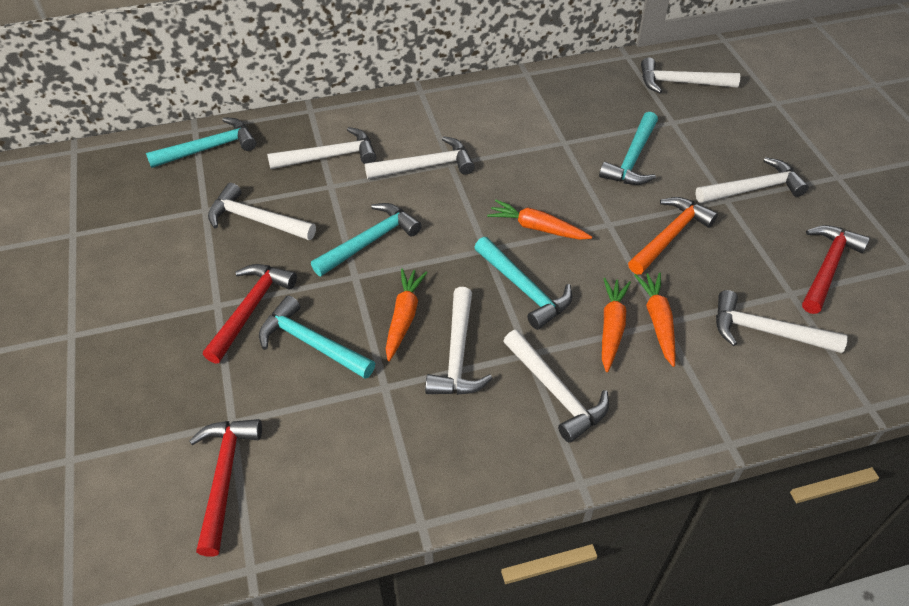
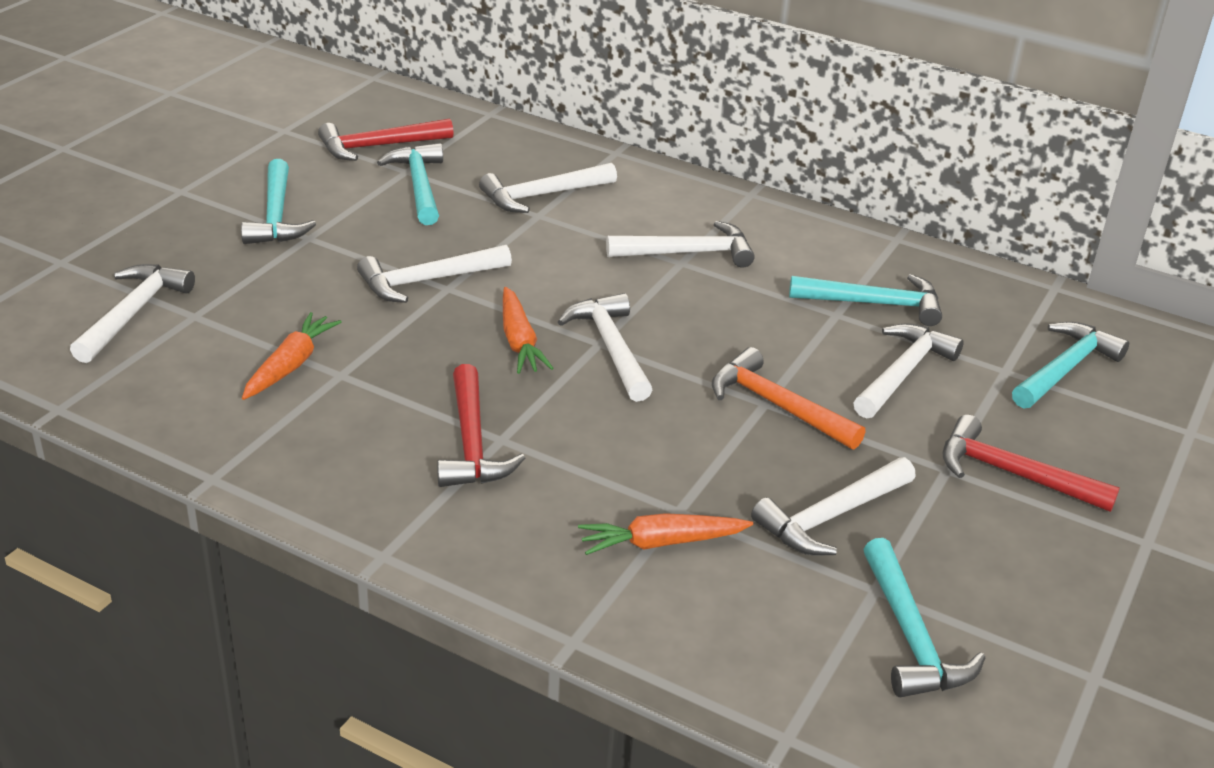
orange carrot: 4 -> 3
white hammer: 8 -> 7

